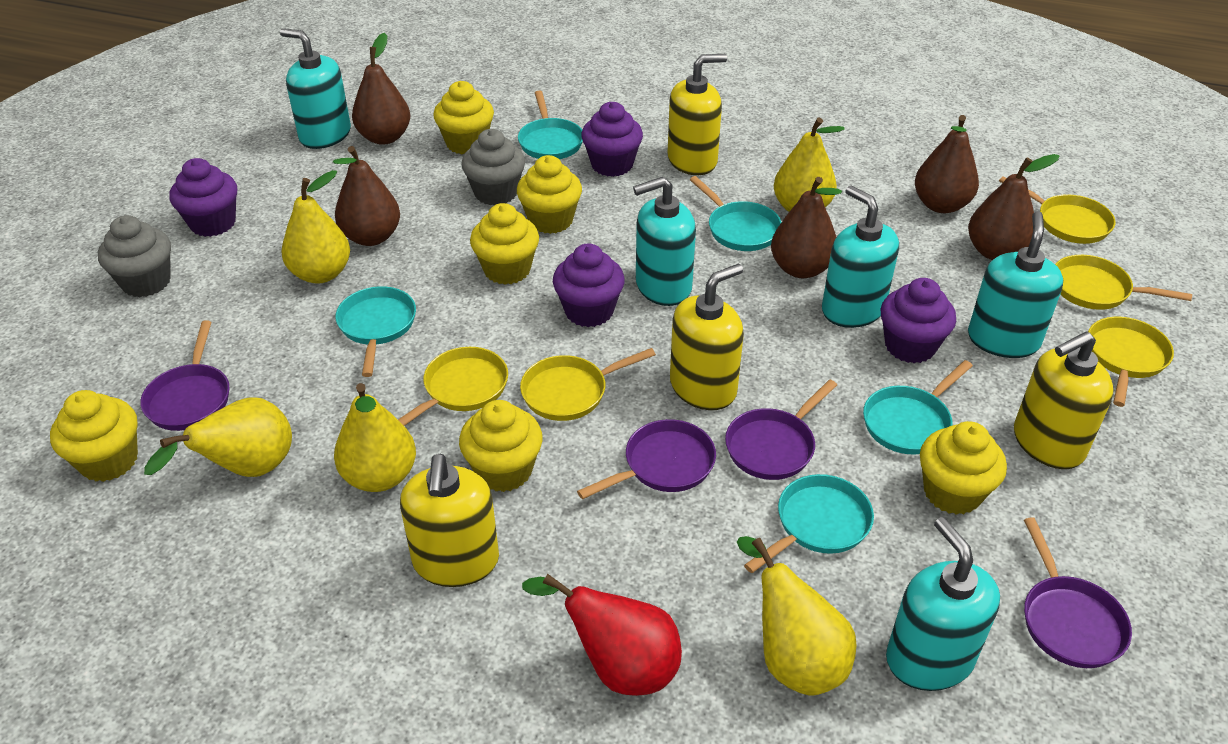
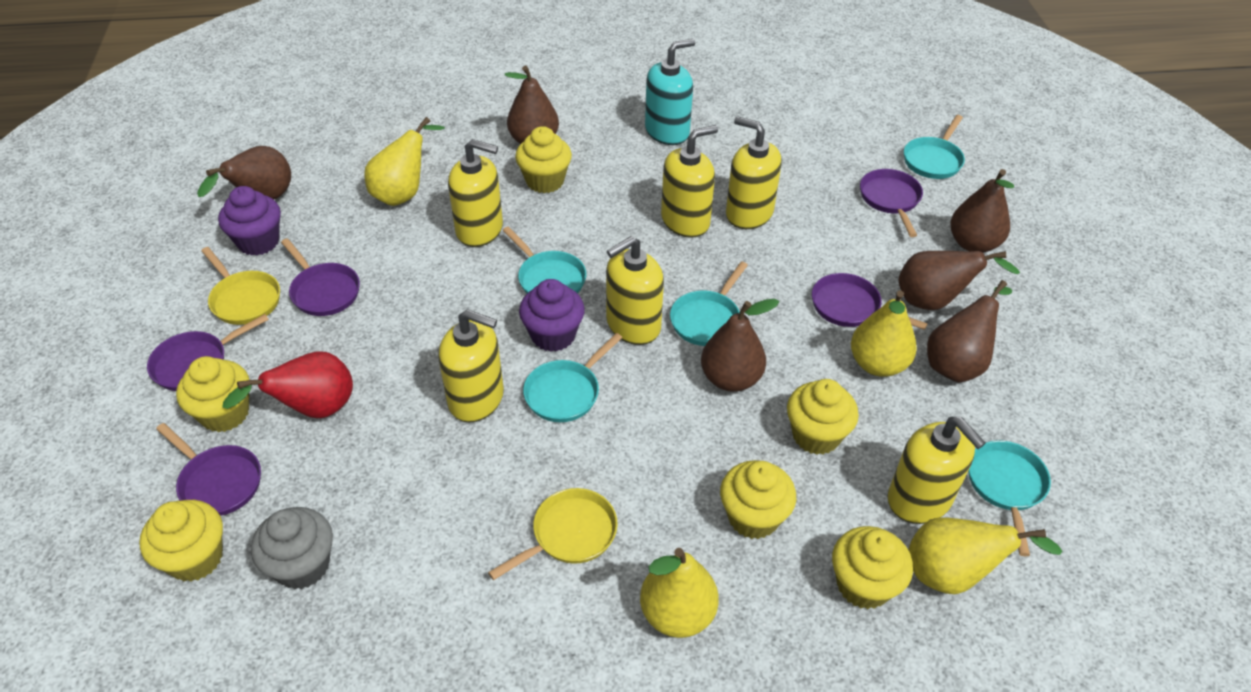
brown pear: 5 -> 6
grey cupcake: 2 -> 1
purple cupcake: 4 -> 2
purple pan: 4 -> 5
turquoise soap dispenser: 5 -> 1
yellow pan: 5 -> 2
yellow pear: 5 -> 4
yellow soap dispenser: 4 -> 6

